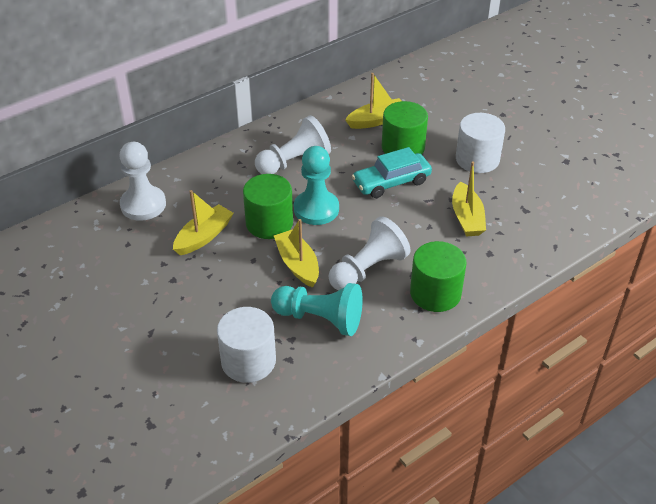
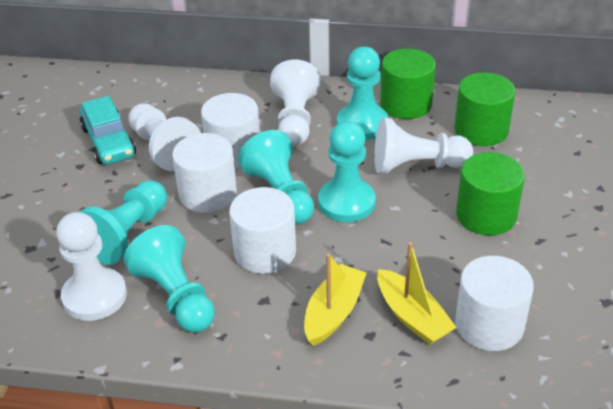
turquoise pawn: 2 -> 5
white cylinder: 2 -> 4
white pawn: 3 -> 4
yellow boat: 4 -> 2

